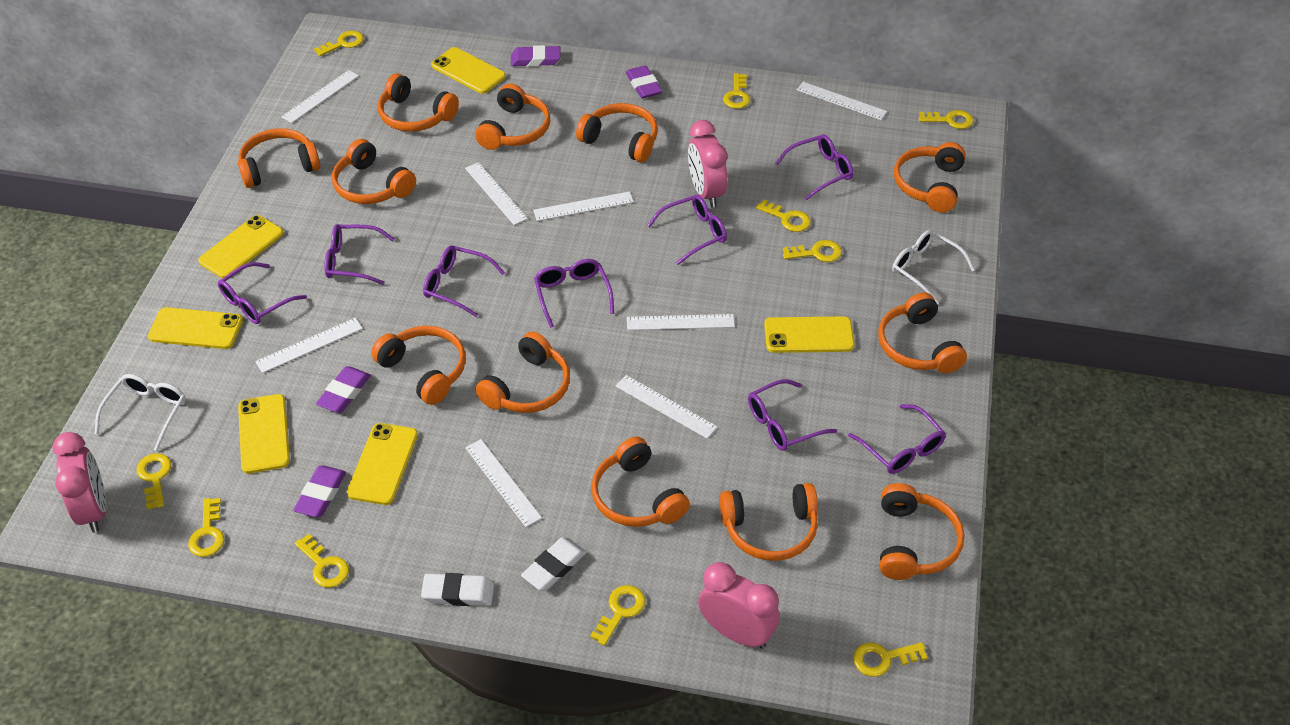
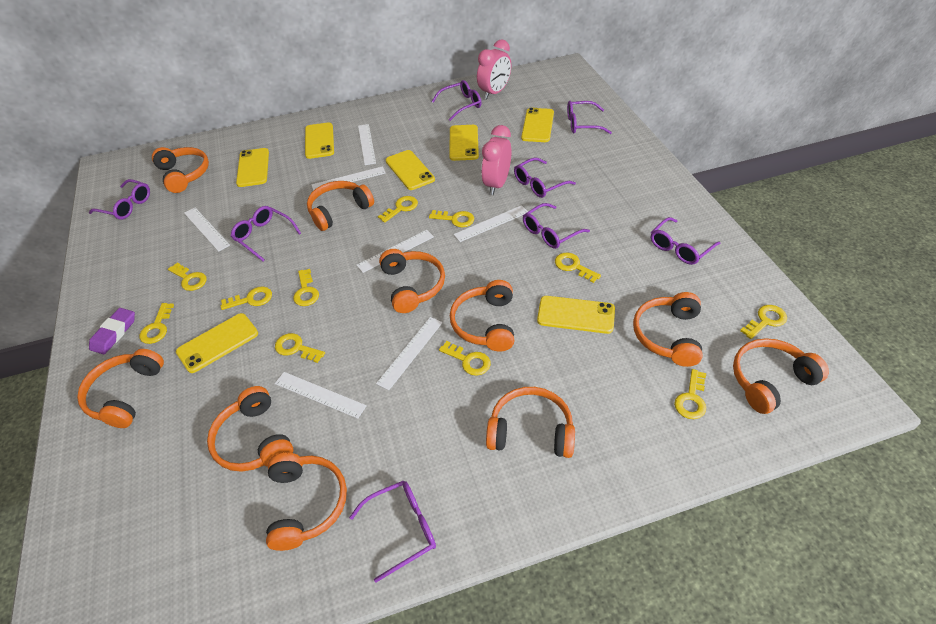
orange headphones: 12 -> 10
pink clock: 3 -> 2
purple eraser: 4 -> 1
white eraser: 2 -> 0
white glasses: 2 -> 0
white ruler: 8 -> 7
yellow key: 10 -> 11
yellow phone: 6 -> 7

